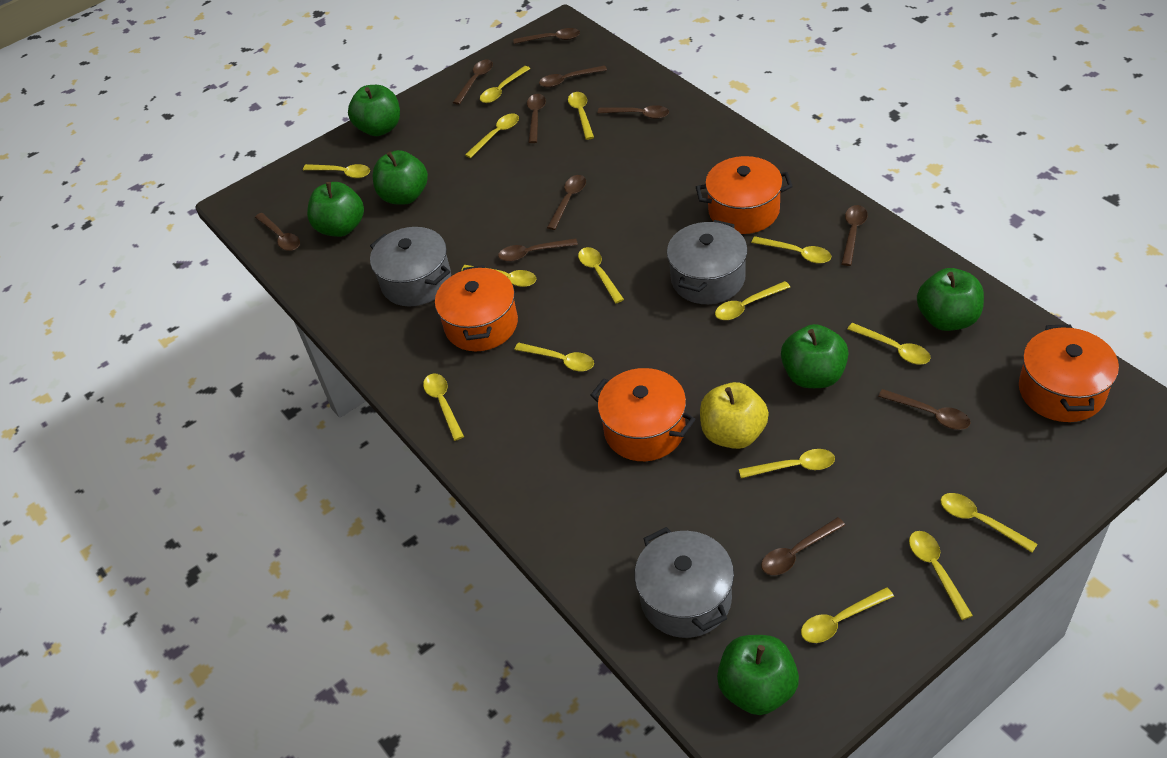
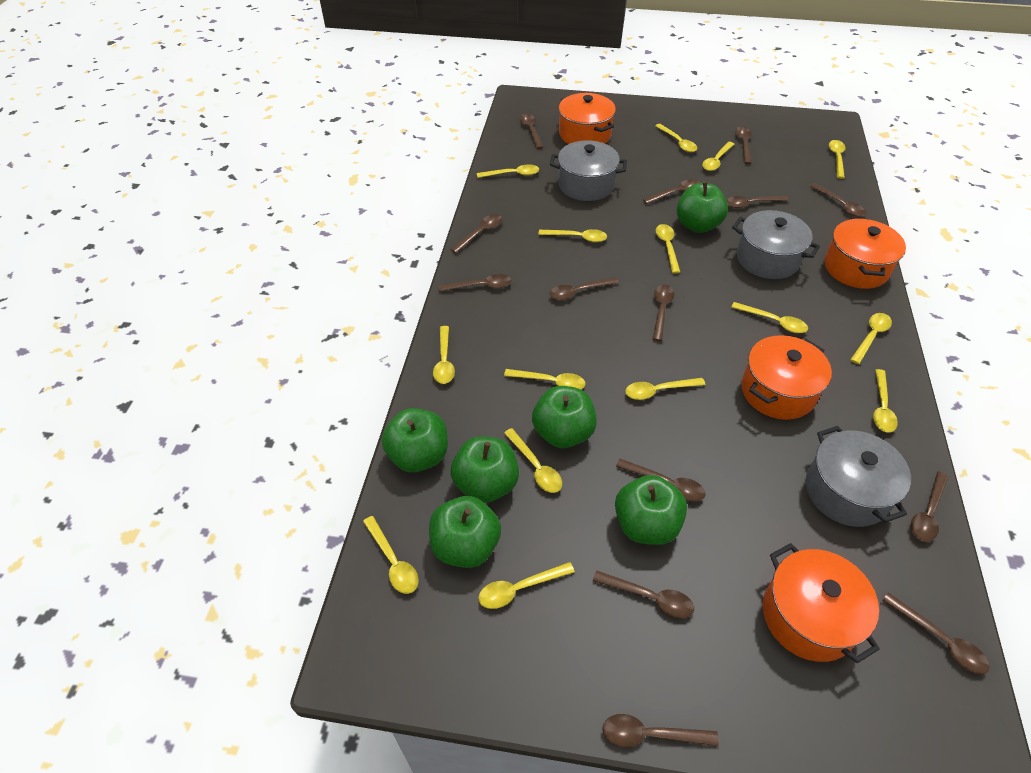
brown spoon: 11 -> 14
yellow apple: 1 -> 0

